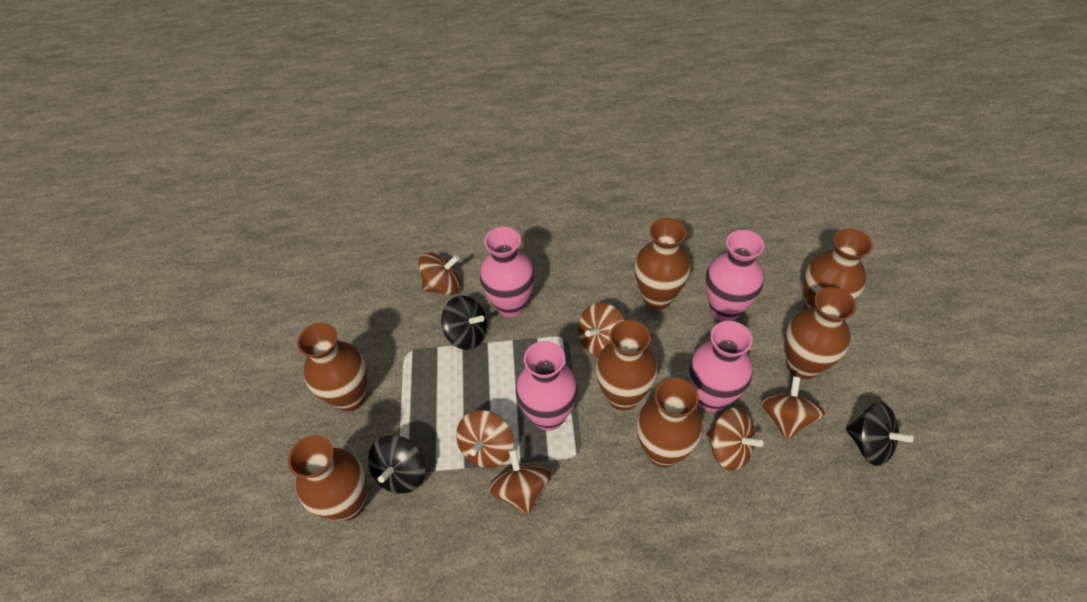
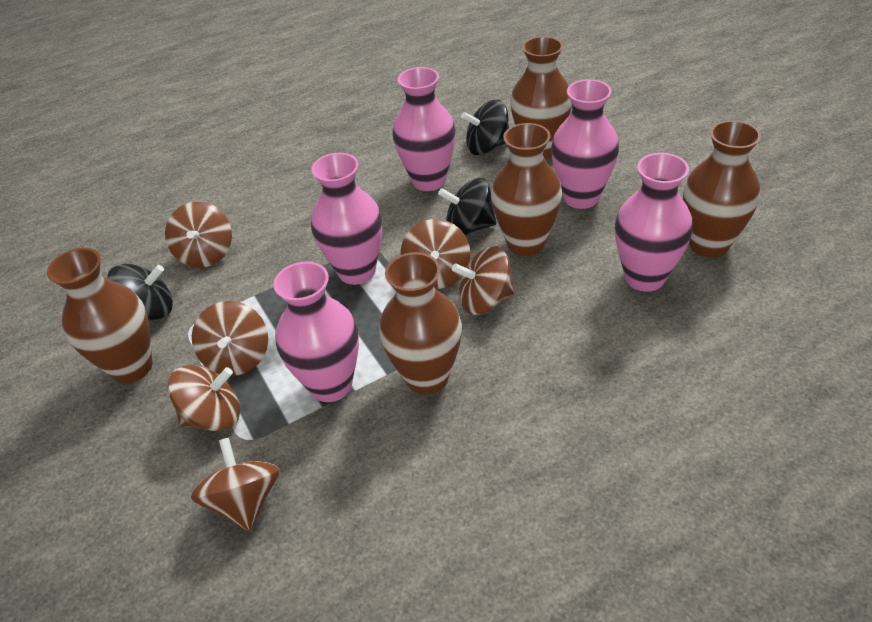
brown vase: 7 -> 5
pink vase: 4 -> 5

